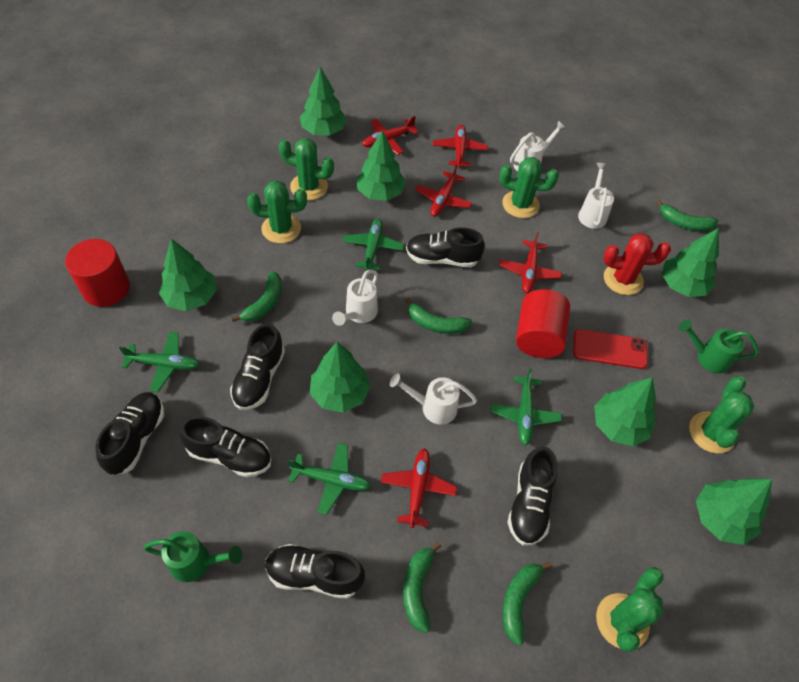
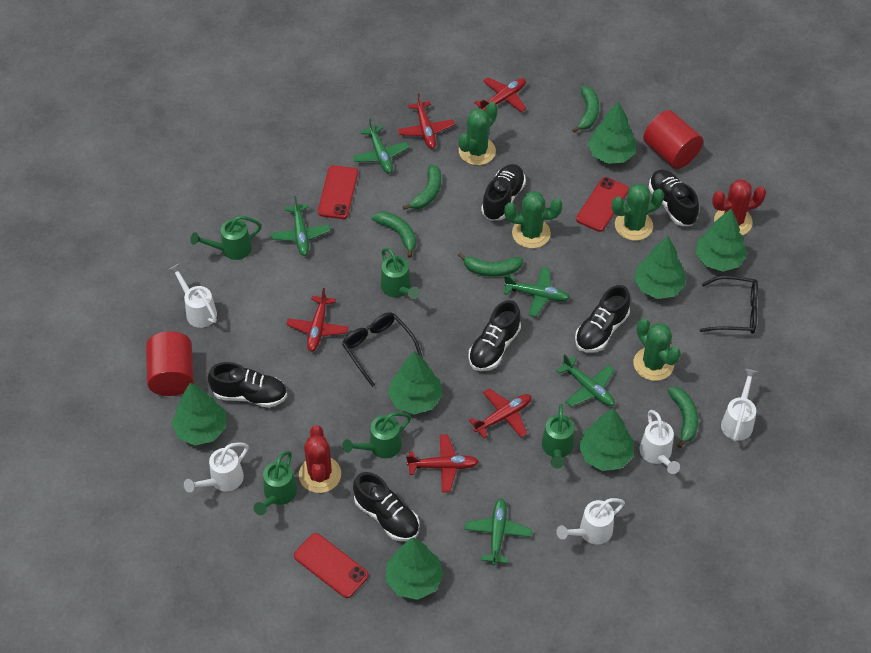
black glasses: 0 -> 2
green cactus: 5 -> 4
green plane: 4 -> 5
green watering can: 2 -> 5
red cactus: 1 -> 2
red phone: 1 -> 3
white watering can: 4 -> 5

